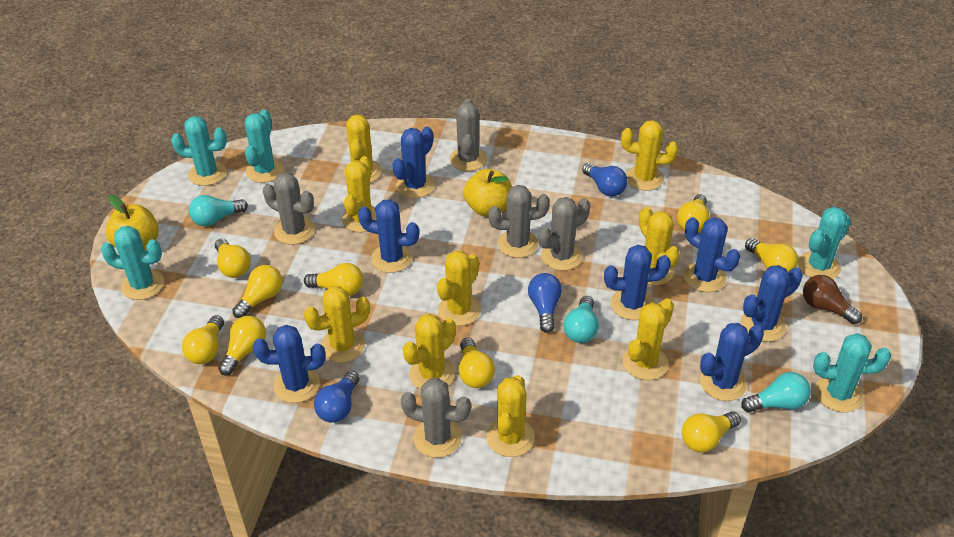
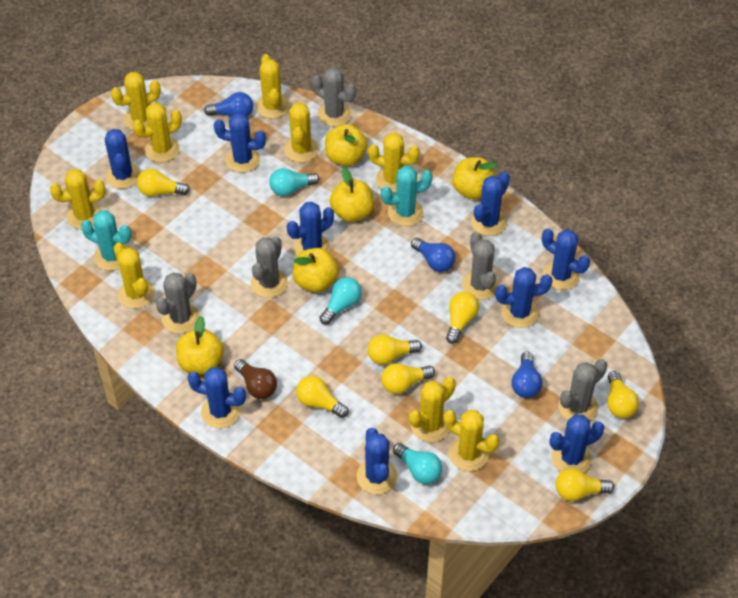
blue cactus: 7 -> 9
turquoise cactus: 5 -> 2
yellow apple: 2 -> 5
yellow light bulb: 9 -> 7

